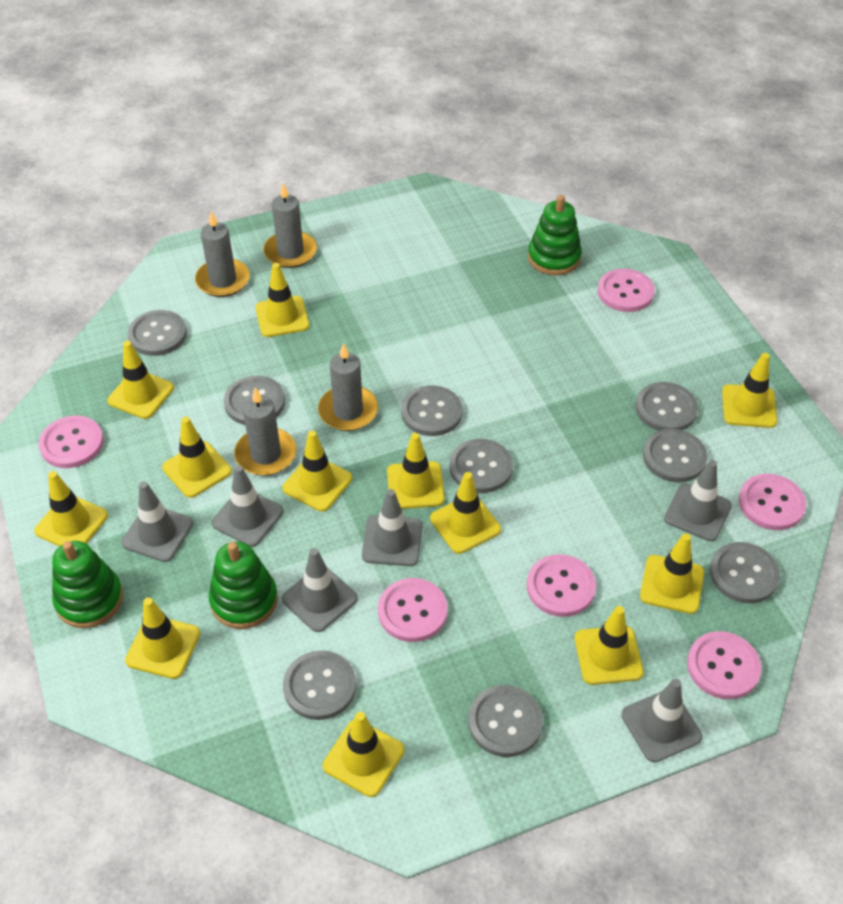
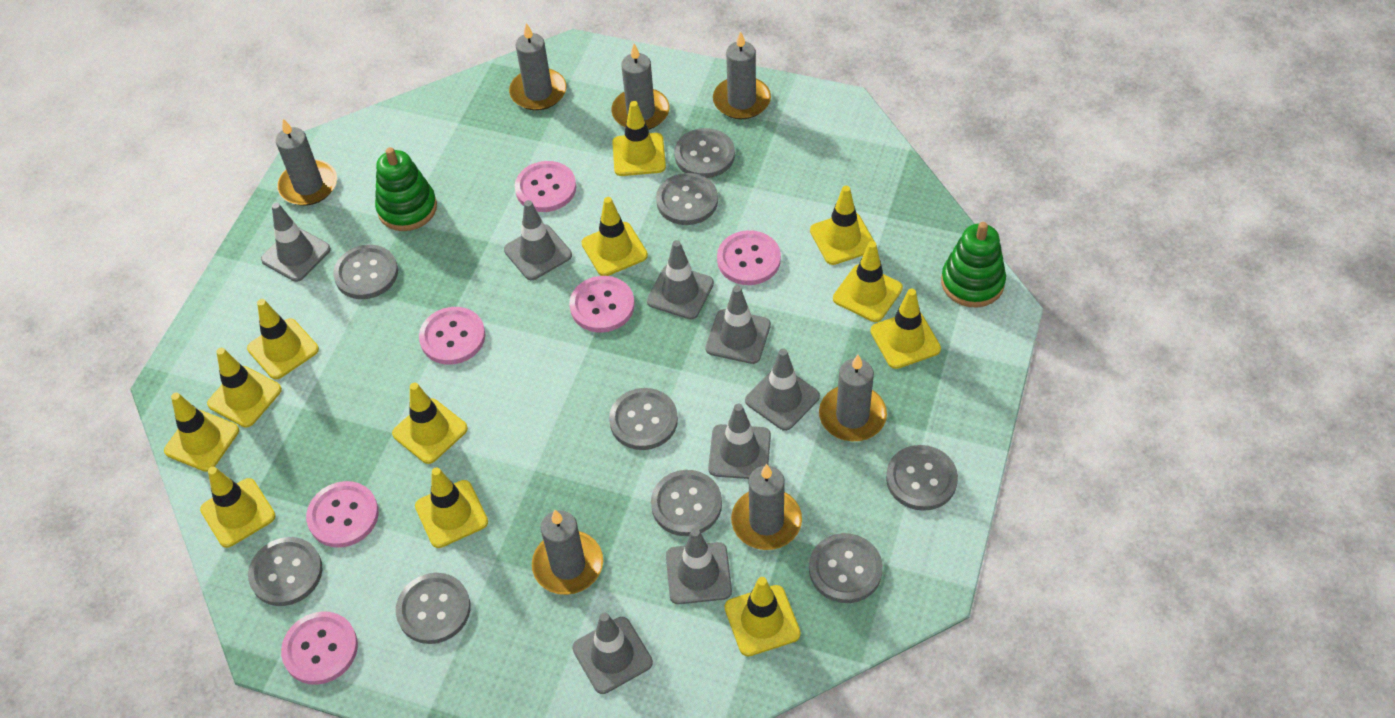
green stacking toy: 3 -> 2
grey candle: 4 -> 7
grey traffic cone: 6 -> 8

